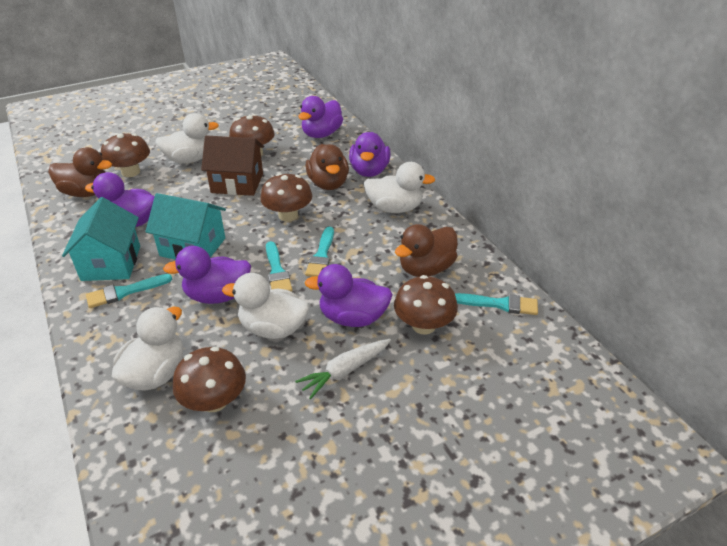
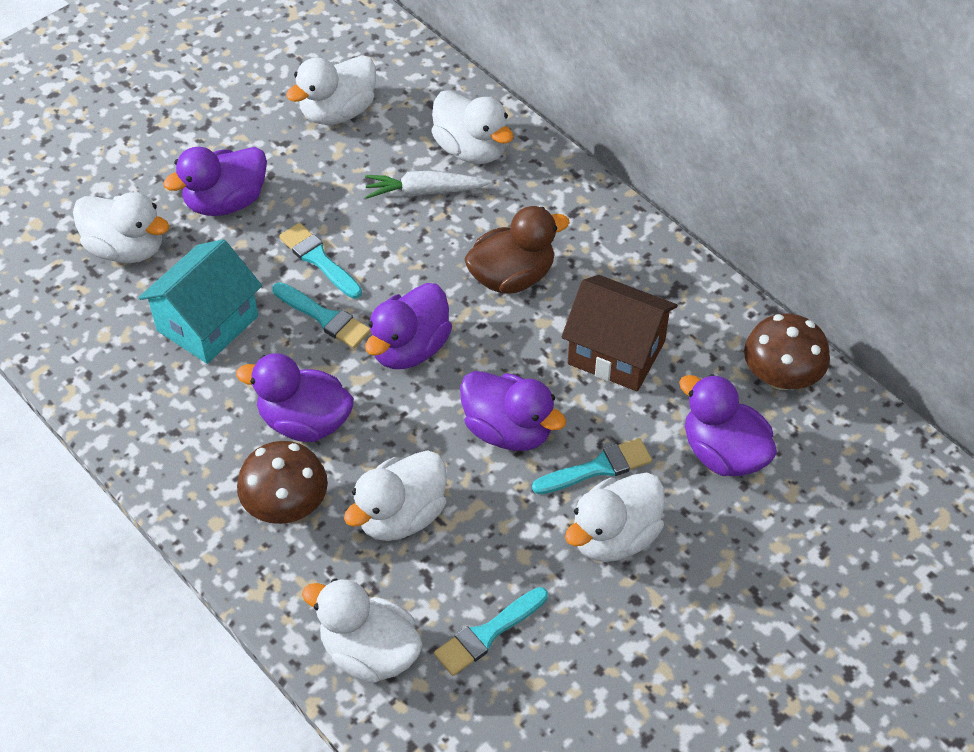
brown duck: 3 -> 1
brown mushroom: 5 -> 2
turquoise house: 2 -> 1
white duck: 4 -> 6

